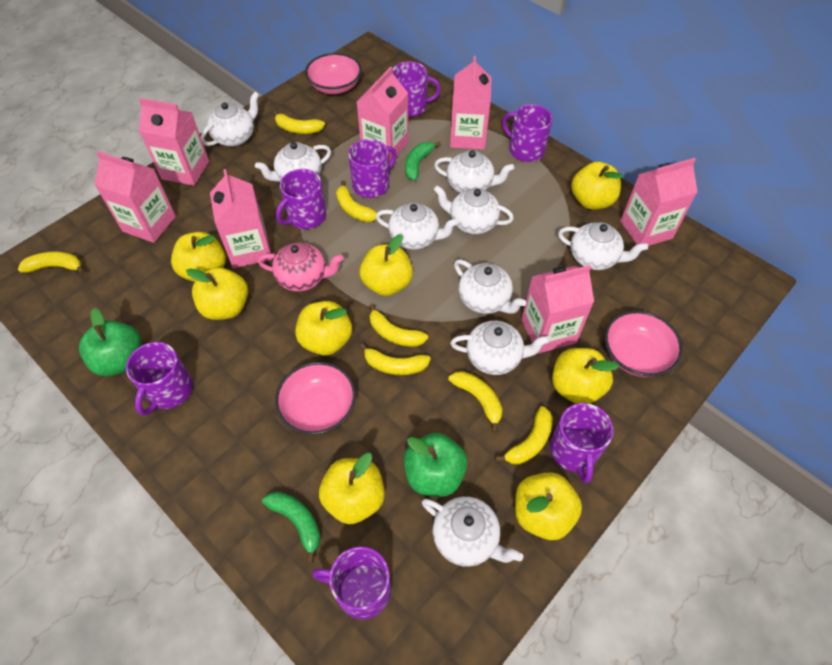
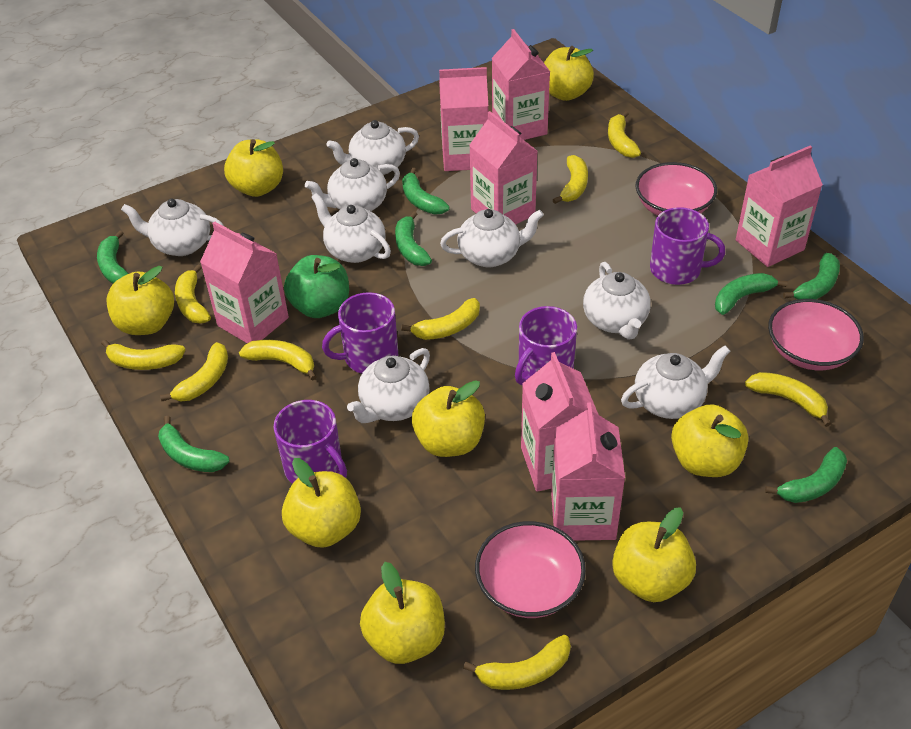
green apple: 2 -> 1
green banana: 2 -> 7
pink teapot: 1 -> 0
purple mug: 7 -> 4
white teapot: 9 -> 8
yellow banana: 7 -> 9

